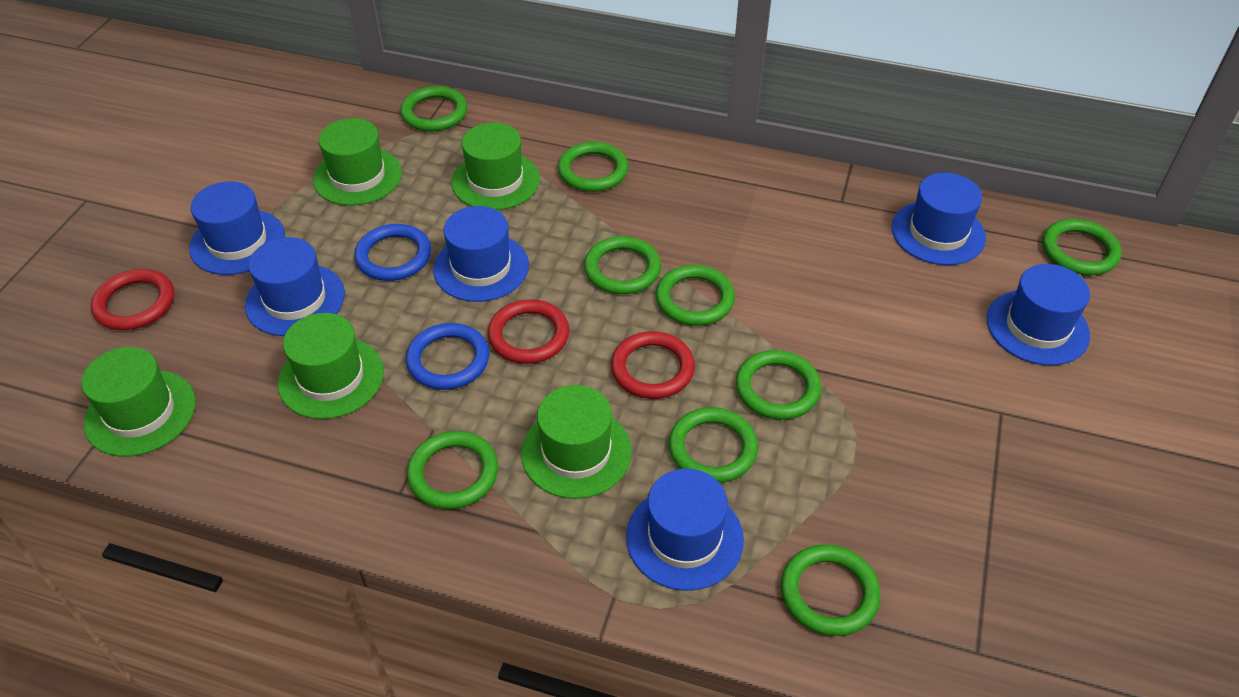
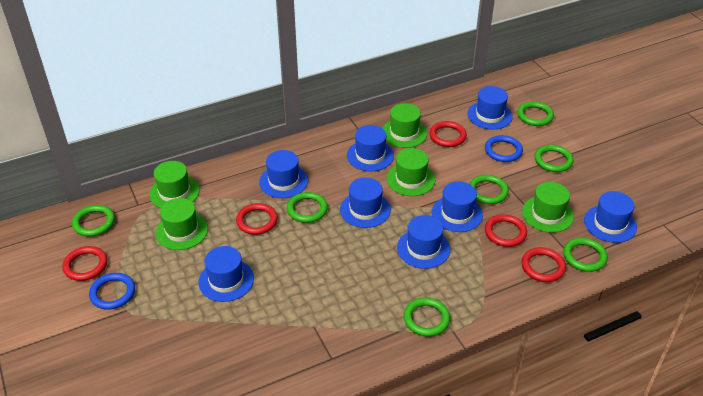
blue hat: 6 -> 8
green ring: 9 -> 7
red ring: 3 -> 5

